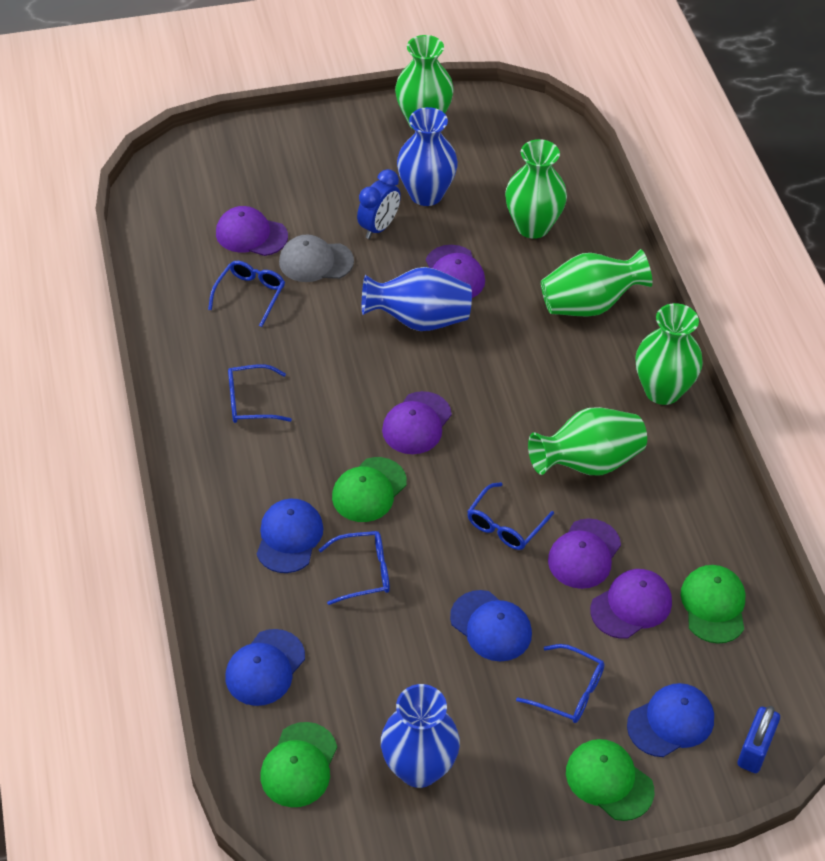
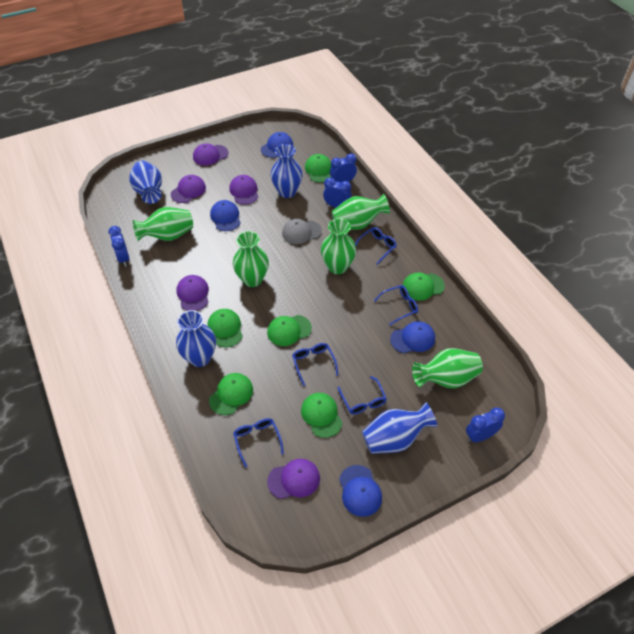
blue clock: 1 -> 4
blue padlock: 1 -> 0
blue vase: 3 -> 4
green cap: 4 -> 6

